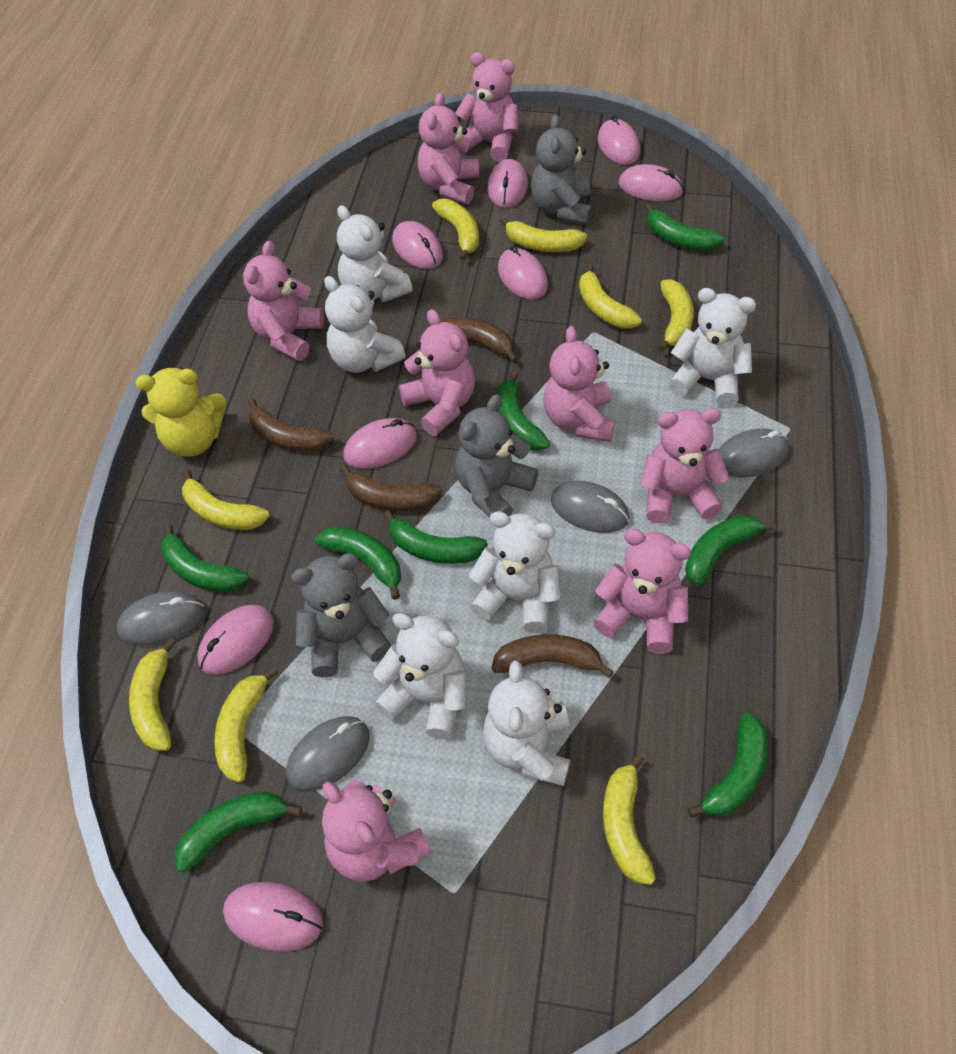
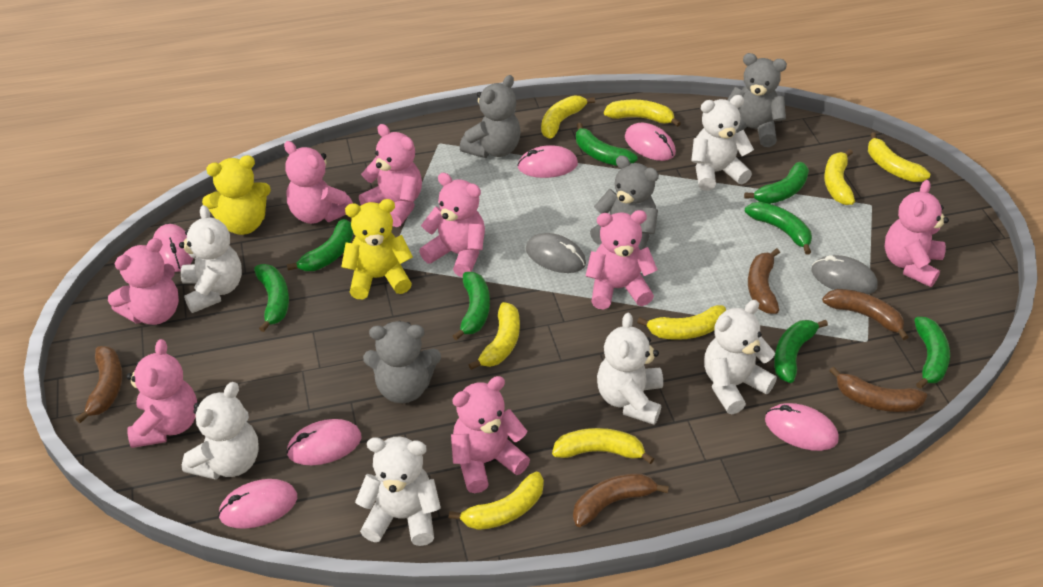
brown banana: 4 -> 5
grey mouse: 4 -> 2
grey teddy bear: 3 -> 4
pink mouse: 8 -> 6
yellow teddy bear: 1 -> 2

